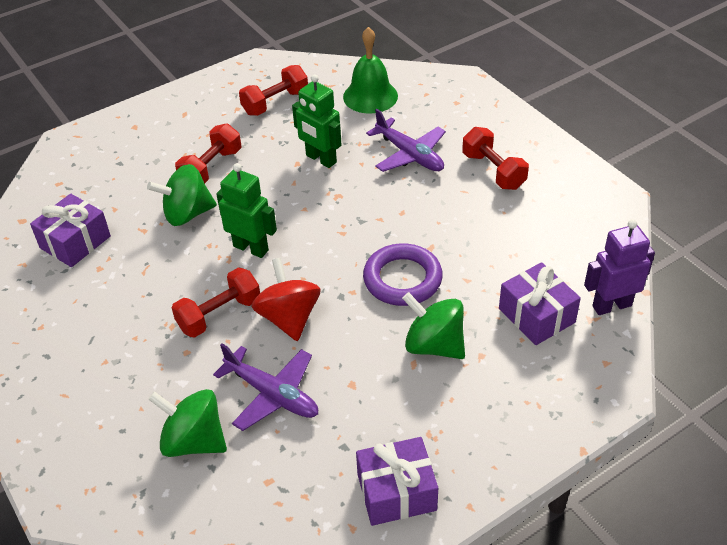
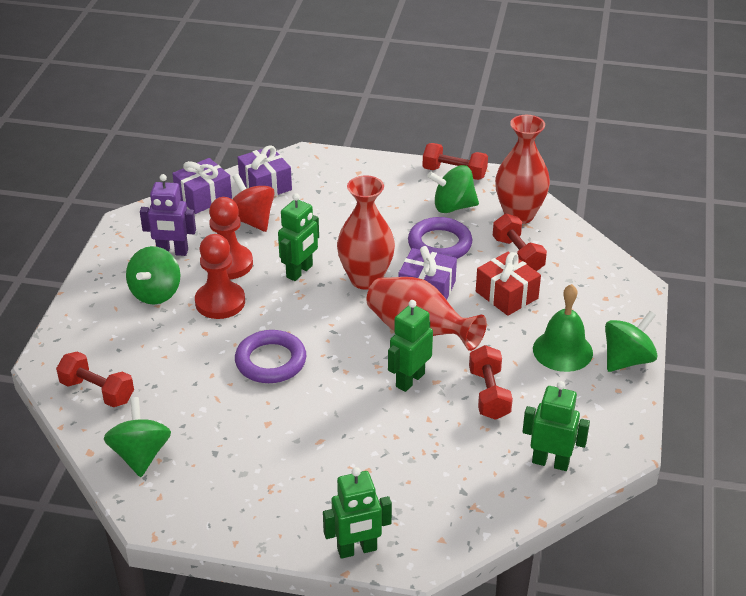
green robot: 2 -> 4
green spinning top: 3 -> 4
purple plane: 2 -> 0
purple ring: 1 -> 2
red gift: 0 -> 1
red pawn: 0 -> 2
red vase: 0 -> 3

